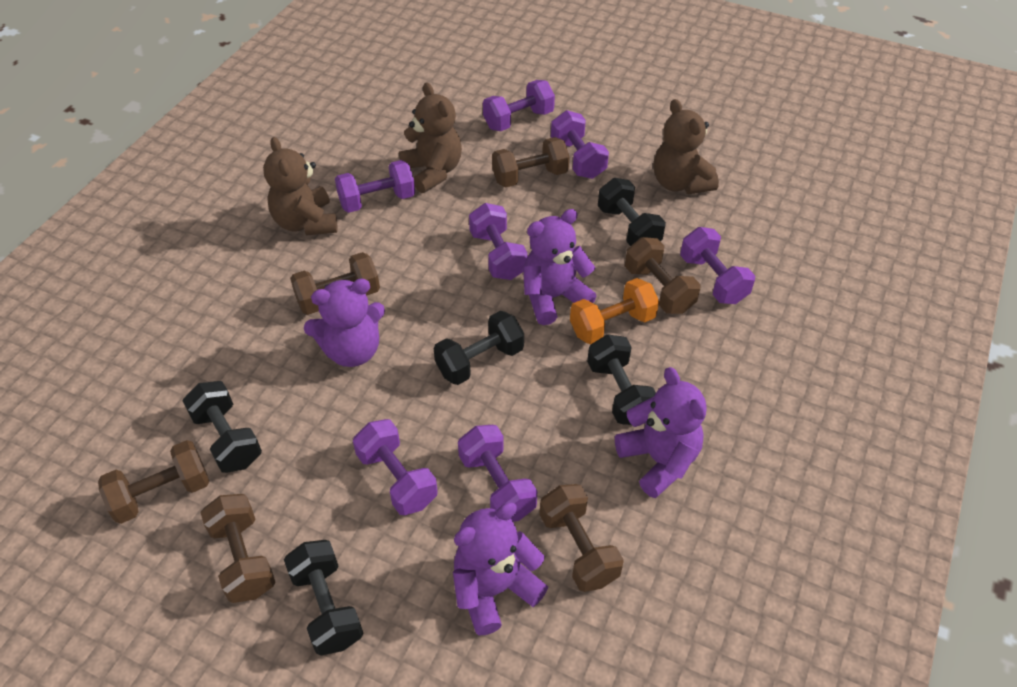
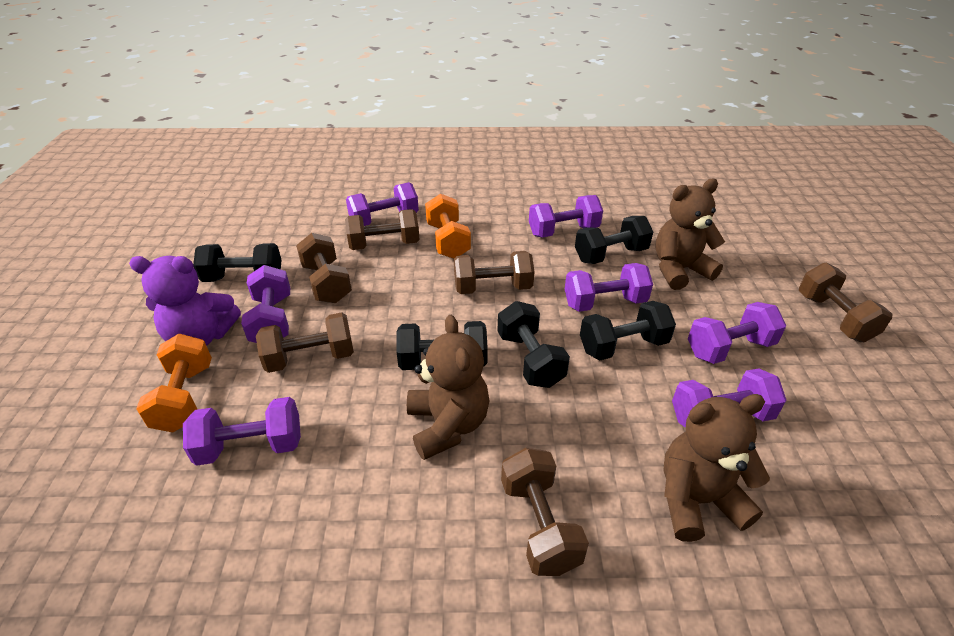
orange dumbbell: 1 -> 2
purple teddy bear: 4 -> 1

